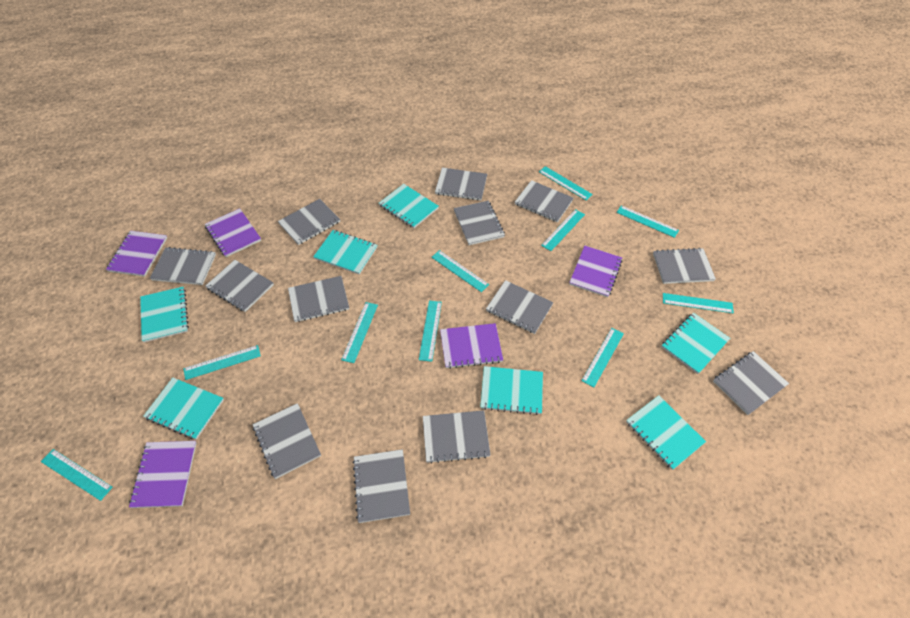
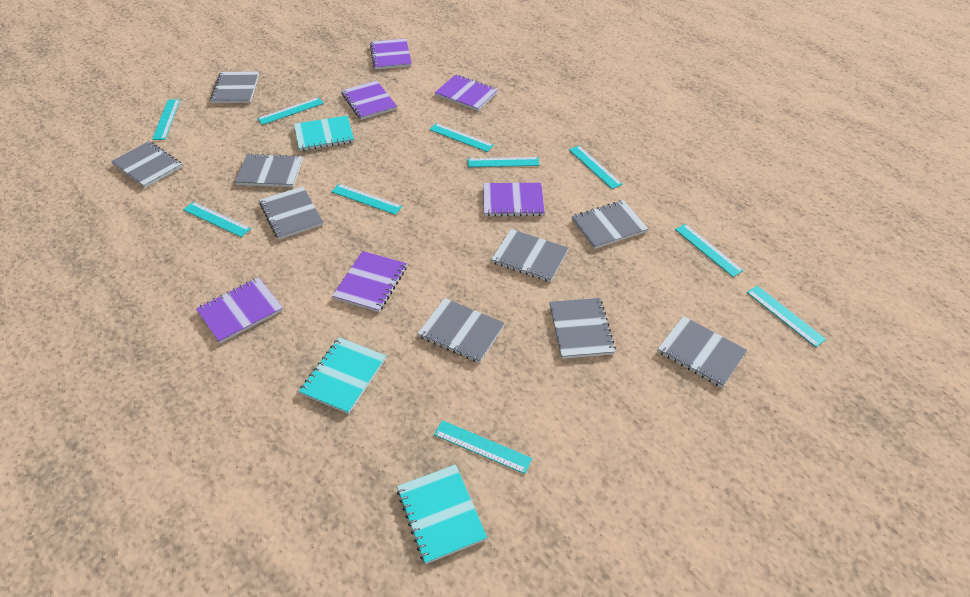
grey notebook: 13 -> 9
purple notebook: 5 -> 6
turquoise notebook: 7 -> 3

